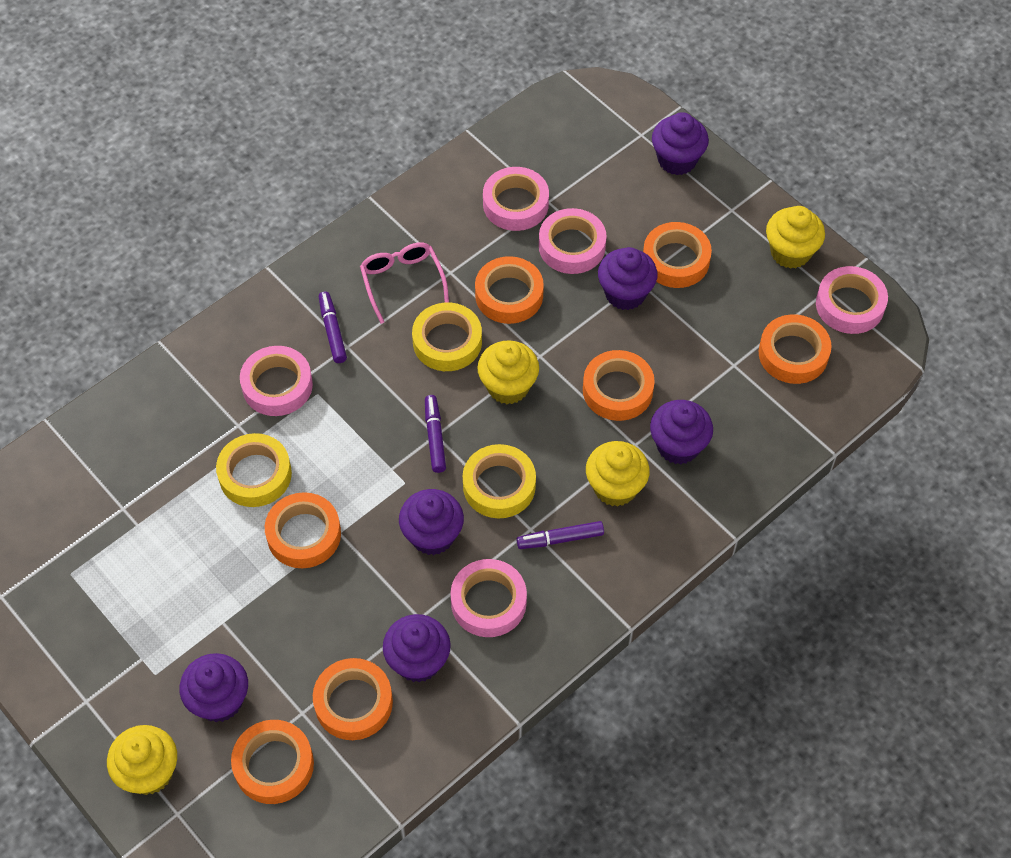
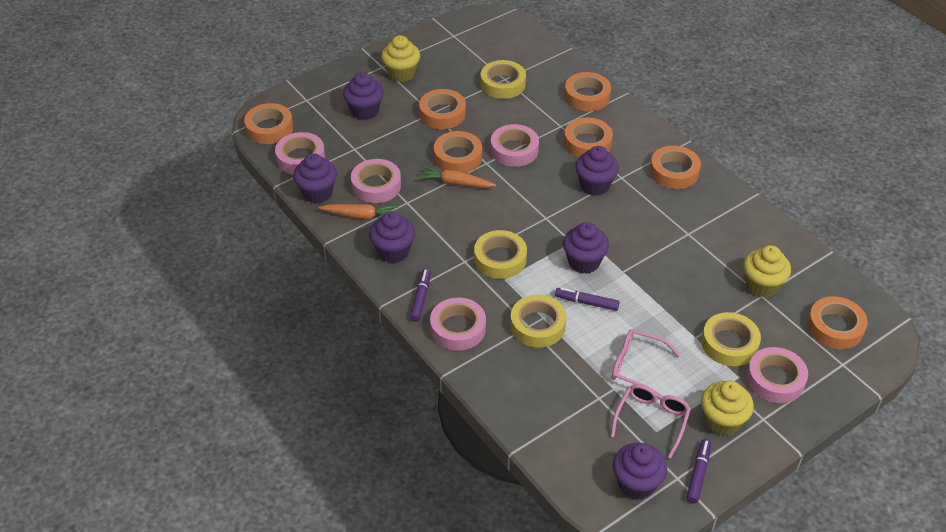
orange carrot: 0 -> 2
pink glasses: 1 -> 2
yellow cupcake: 4 -> 3
yellow tape: 3 -> 4

